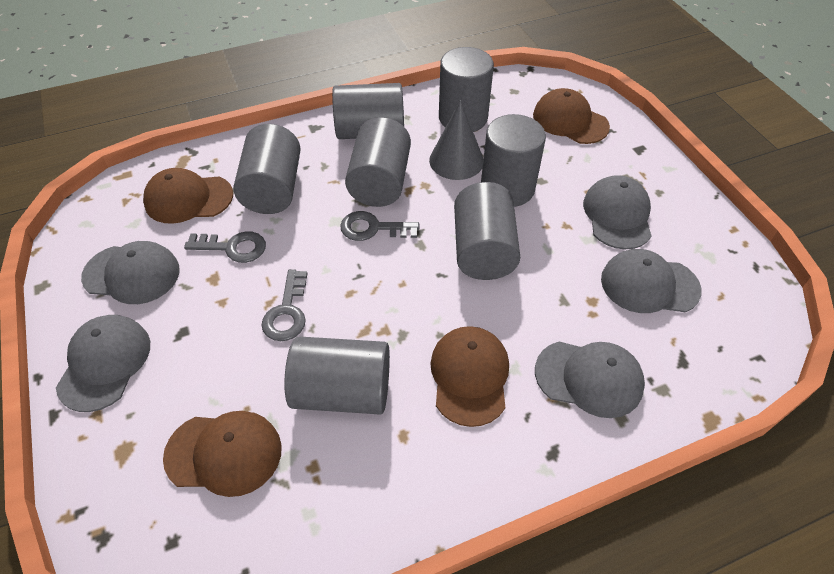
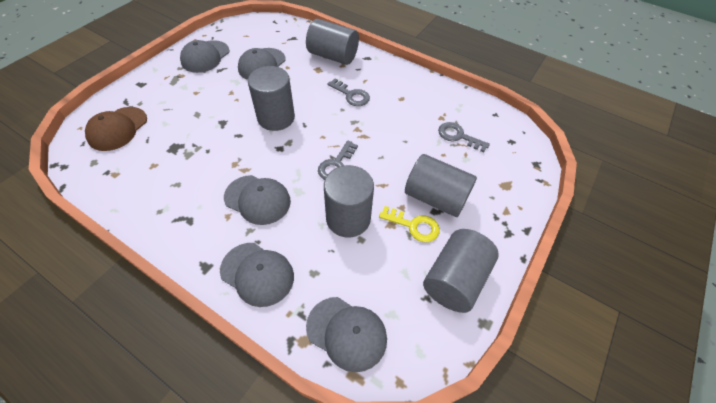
brown cap: 4 -> 1
grey cone: 1 -> 0
grey cylinder: 7 -> 5
yellow key: 0 -> 1

